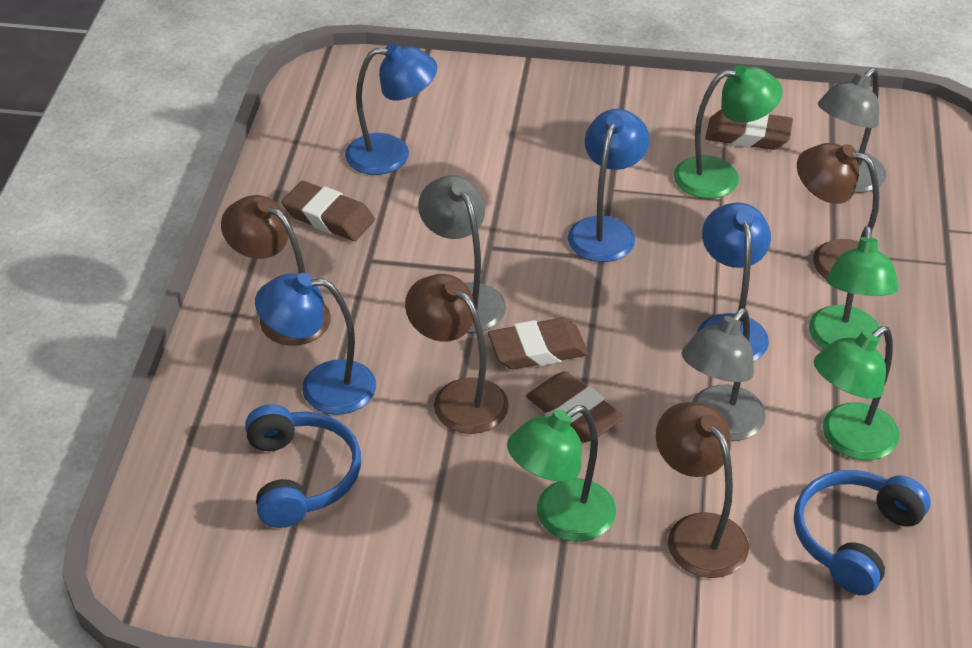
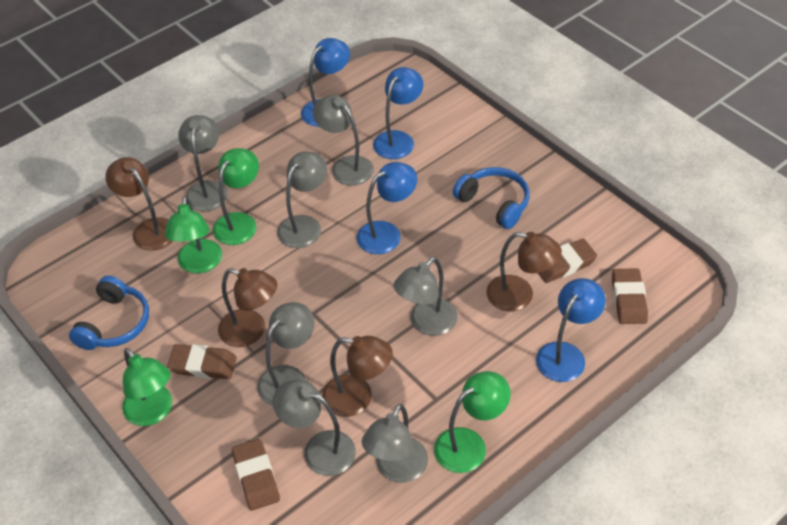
grey lamp: 3 -> 7

